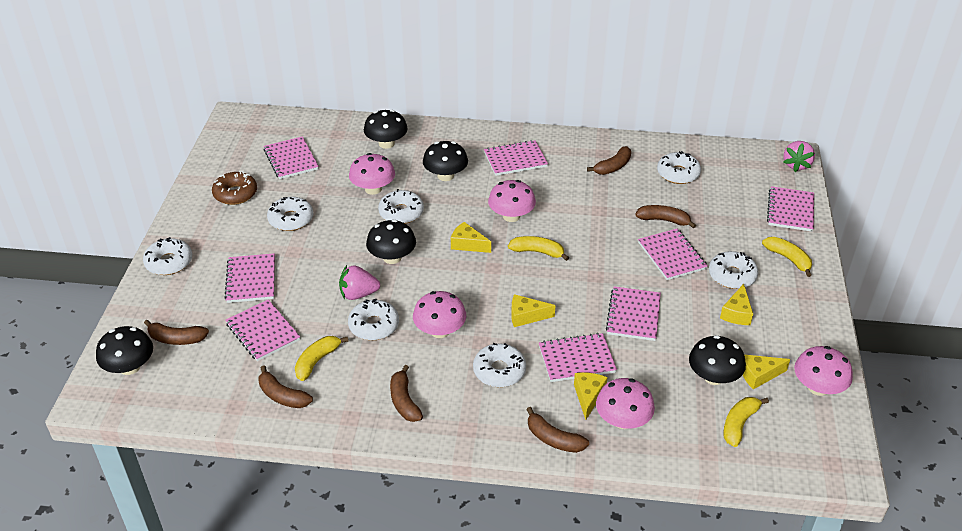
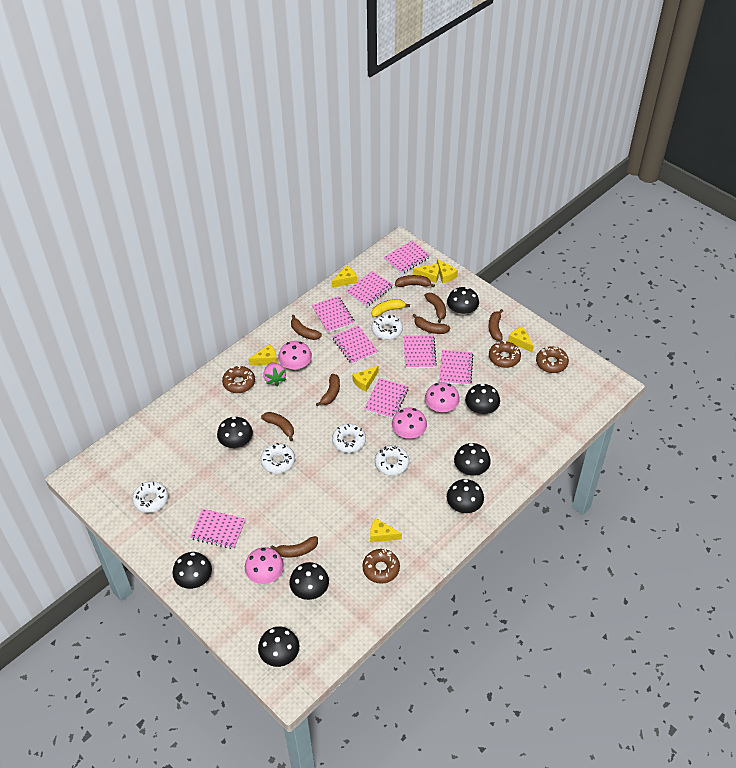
black mushroom: 5 -> 8
brown banana: 6 -> 8
brown donut: 1 -> 4
pink mushroom: 5 -> 4
pink strawberry: 2 -> 1
white donut: 7 -> 5
yellow banana: 4 -> 1
yellow cheese: 5 -> 7

